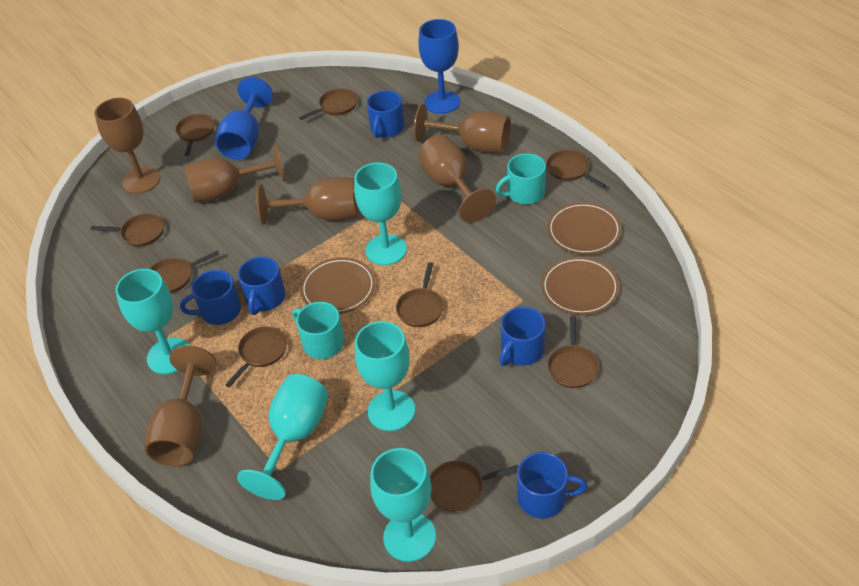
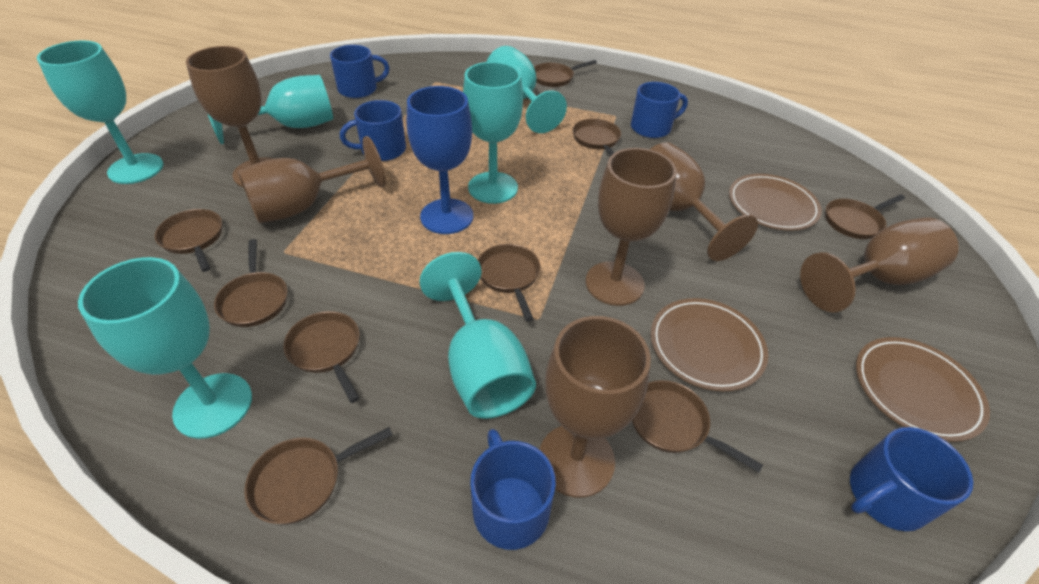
blue goblet: 2 -> 1
turquoise goblet: 5 -> 6
turquoise mug: 2 -> 0

